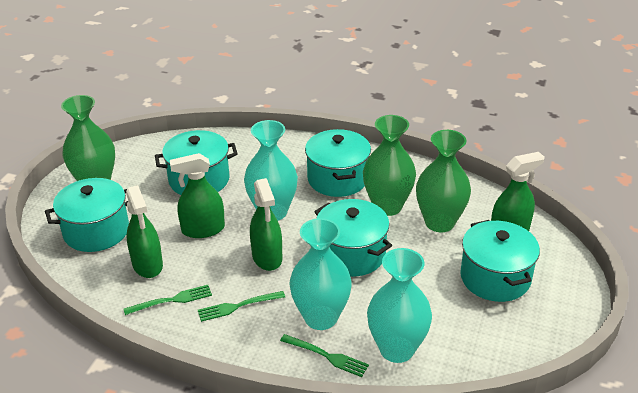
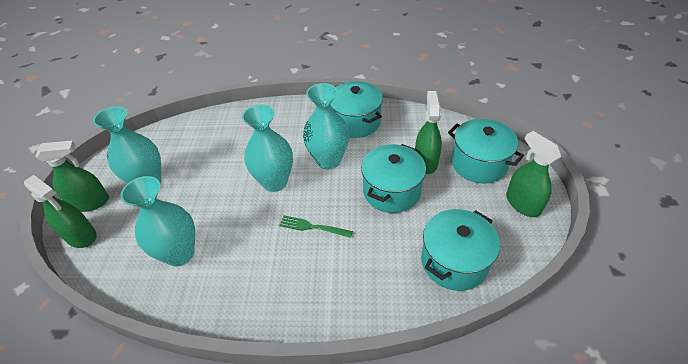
green fork: 3 -> 1
green vase: 3 -> 0
turquoise pot: 5 -> 4
turquoise vase: 3 -> 4

